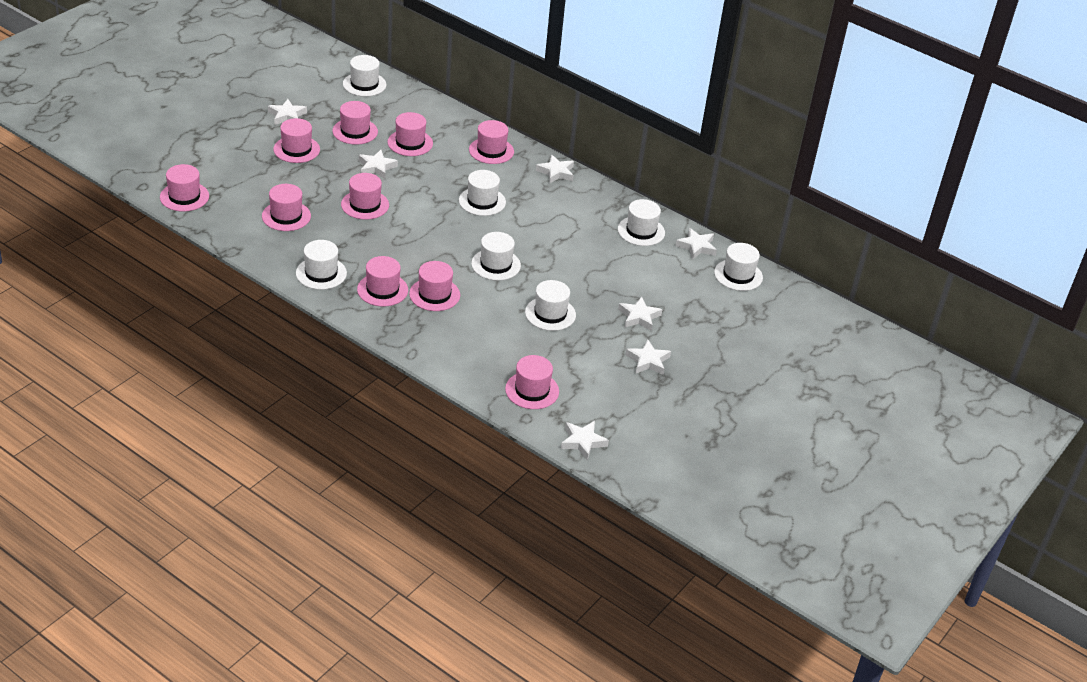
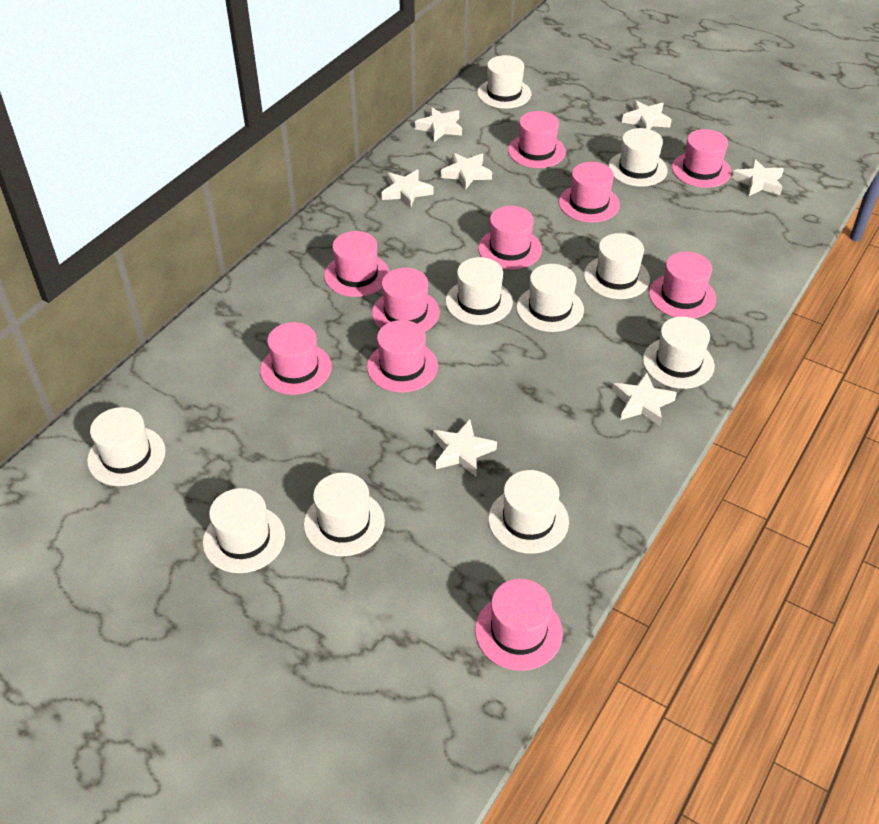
white hat: 7 -> 10

